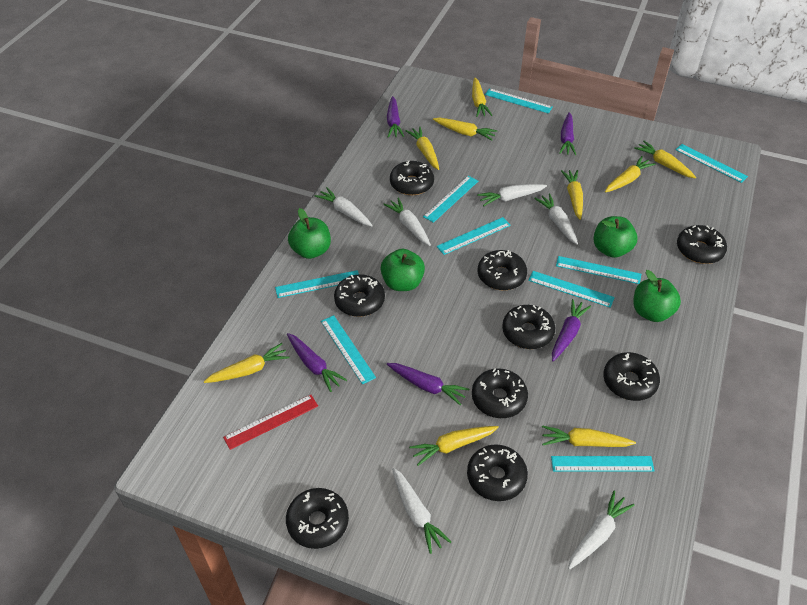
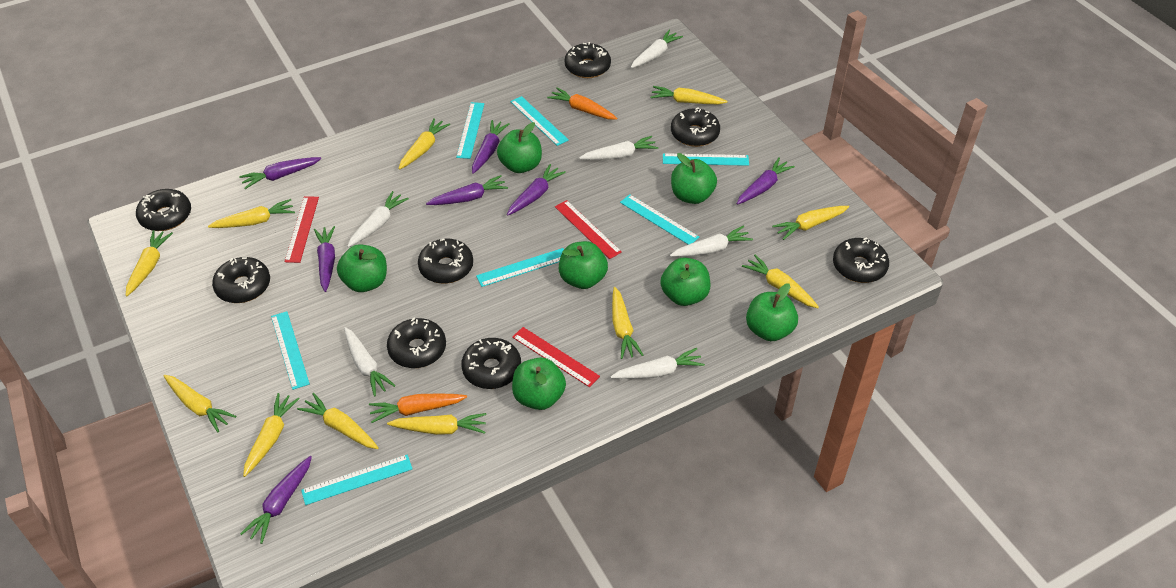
black donut: 9 -> 8
green apple: 4 -> 7
orange carrot: 0 -> 2
purple carrot: 5 -> 7
red ruler: 1 -> 3
turquoise ruler: 9 -> 7
yellow carrot: 9 -> 11

